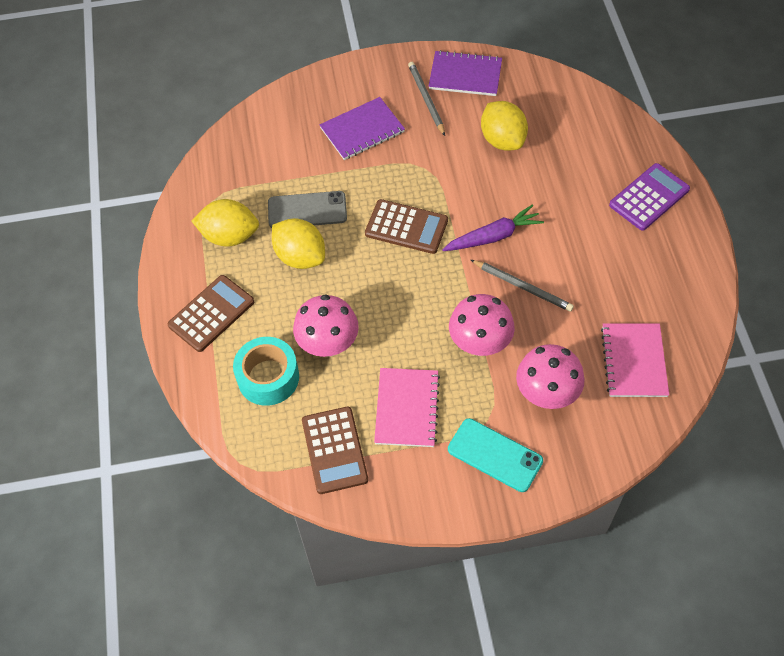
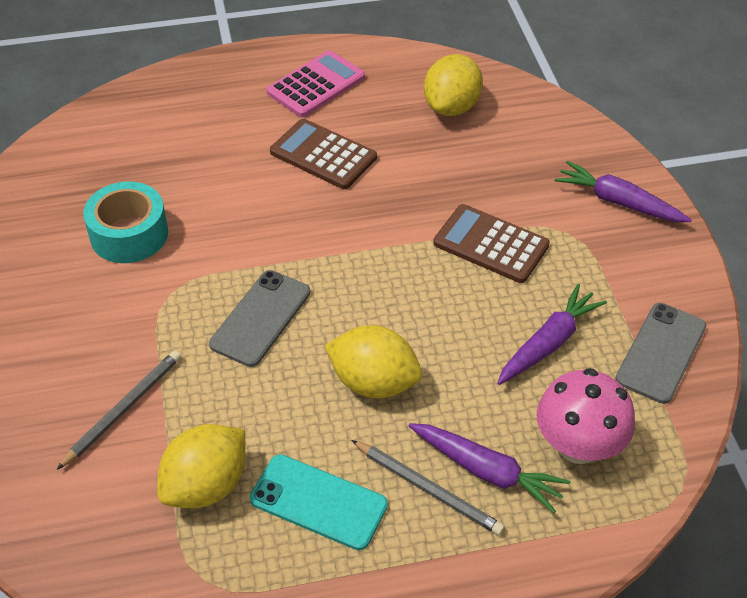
brown calculator: 3 -> 2
grey phone: 1 -> 2
pink calculator: 0 -> 1
pink mushroom: 3 -> 1
pink notebook: 2 -> 0
purple calculator: 1 -> 0
purple carrot: 1 -> 3
purple notebook: 2 -> 0

